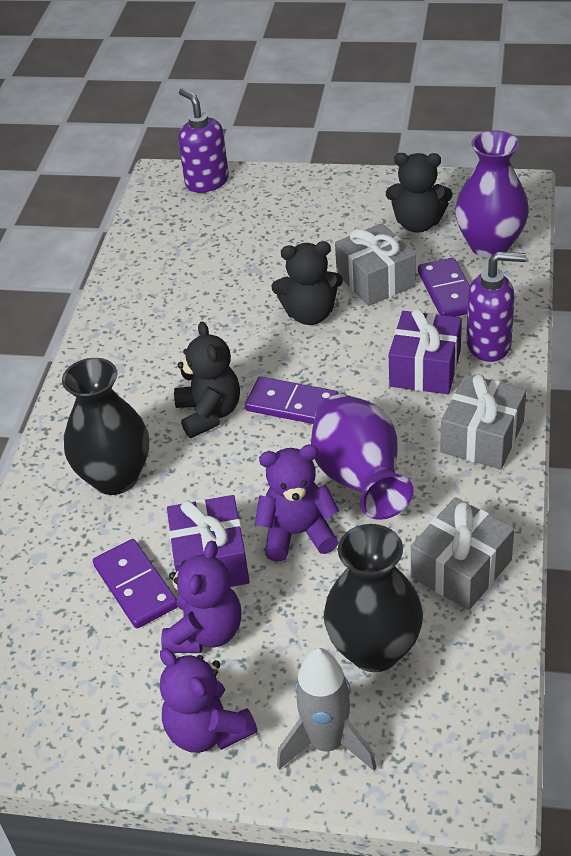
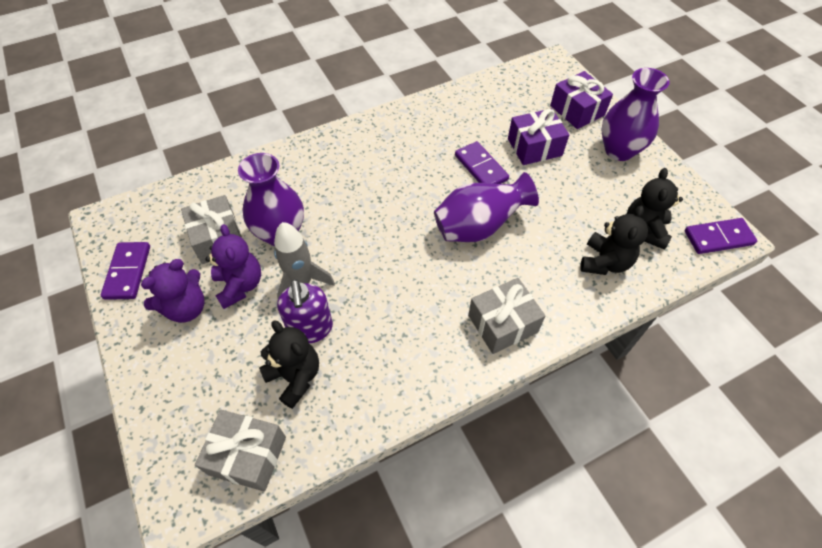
black vase: 2 -> 0
purple soap dispenser: 2 -> 1
purple teddy bear: 3 -> 2
purple vase: 2 -> 3

